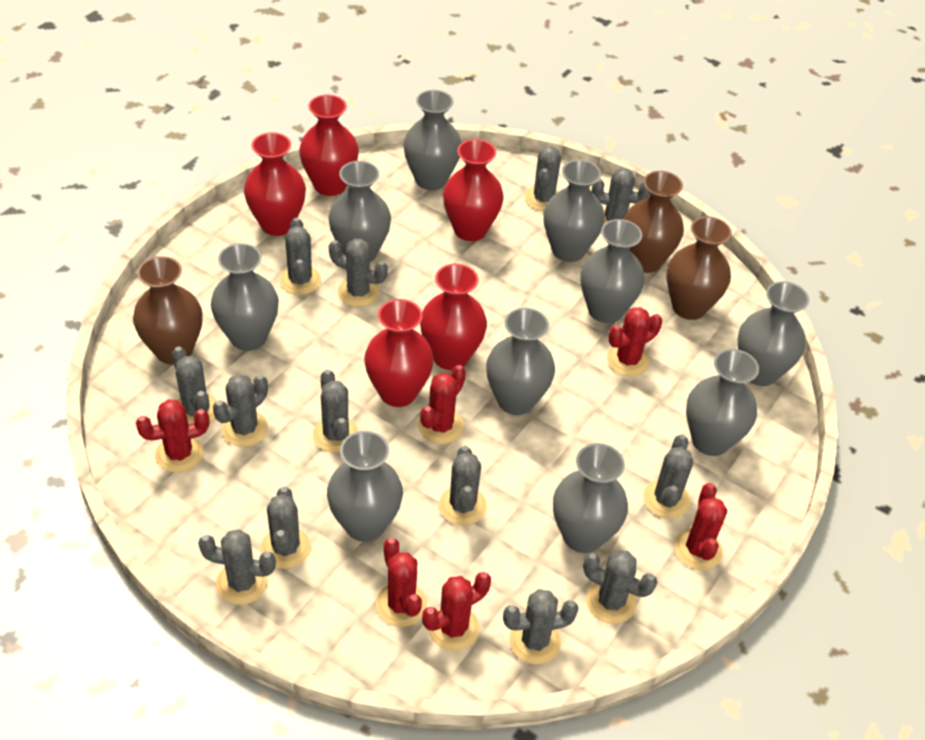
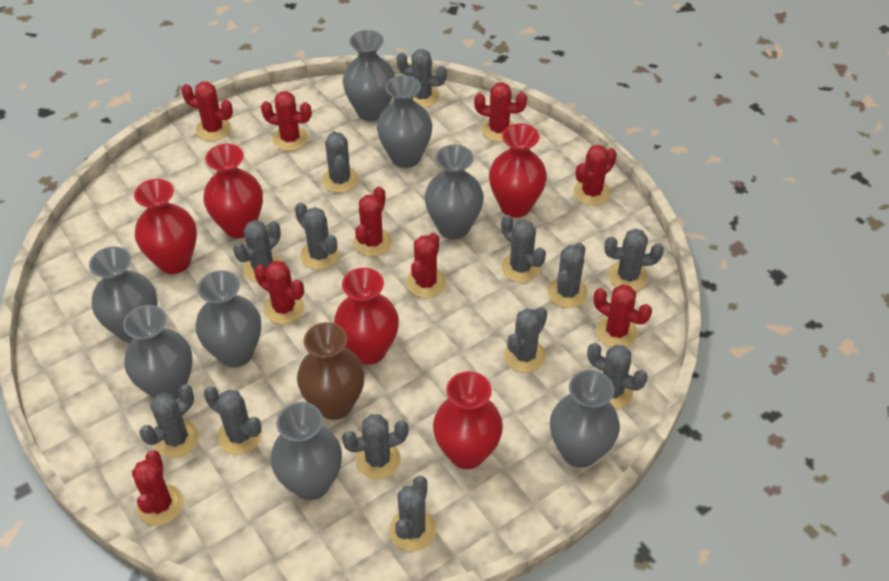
brown vase: 3 -> 1
grey vase: 10 -> 8
red cactus: 6 -> 9

